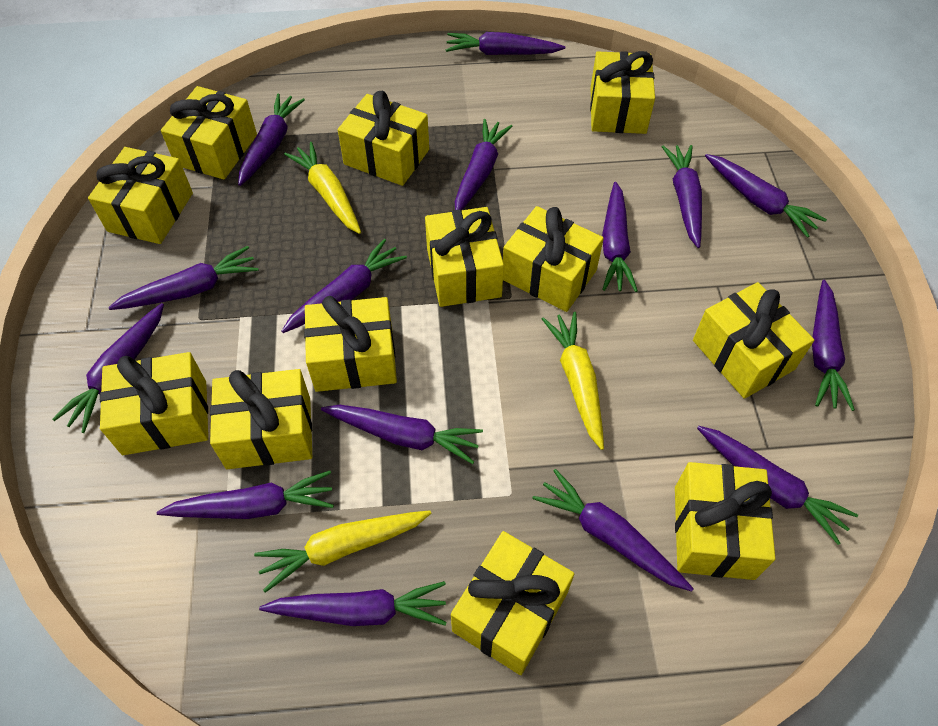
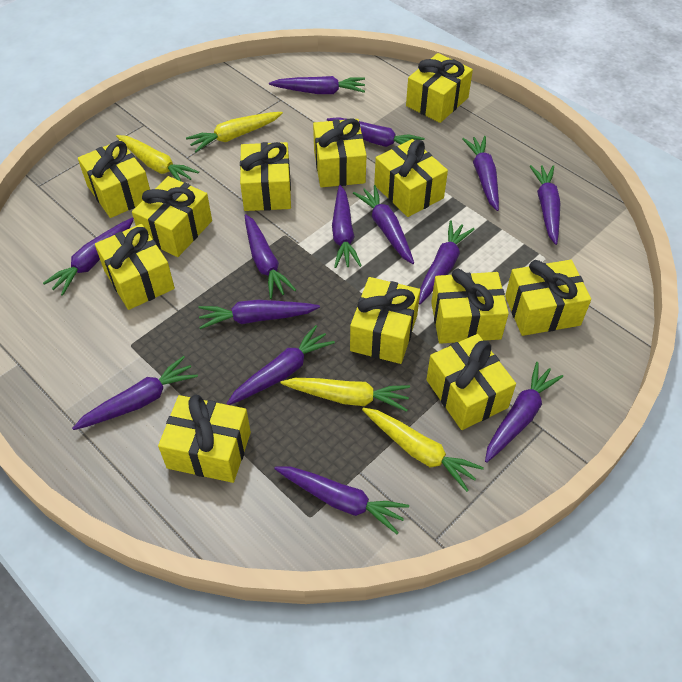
purple carrot: 15 -> 14
yellow carrot: 3 -> 4

